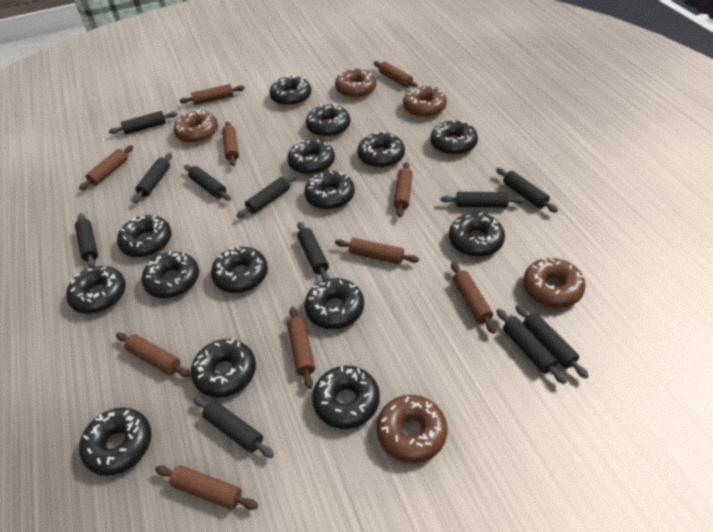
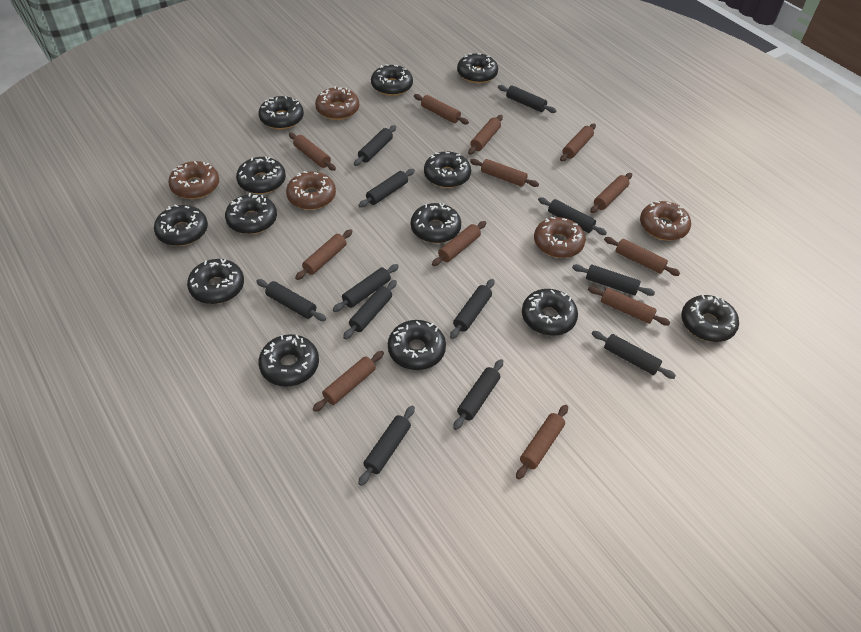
black donut: 15 -> 13
black rolling pin: 11 -> 12
brown rolling pin: 10 -> 12

